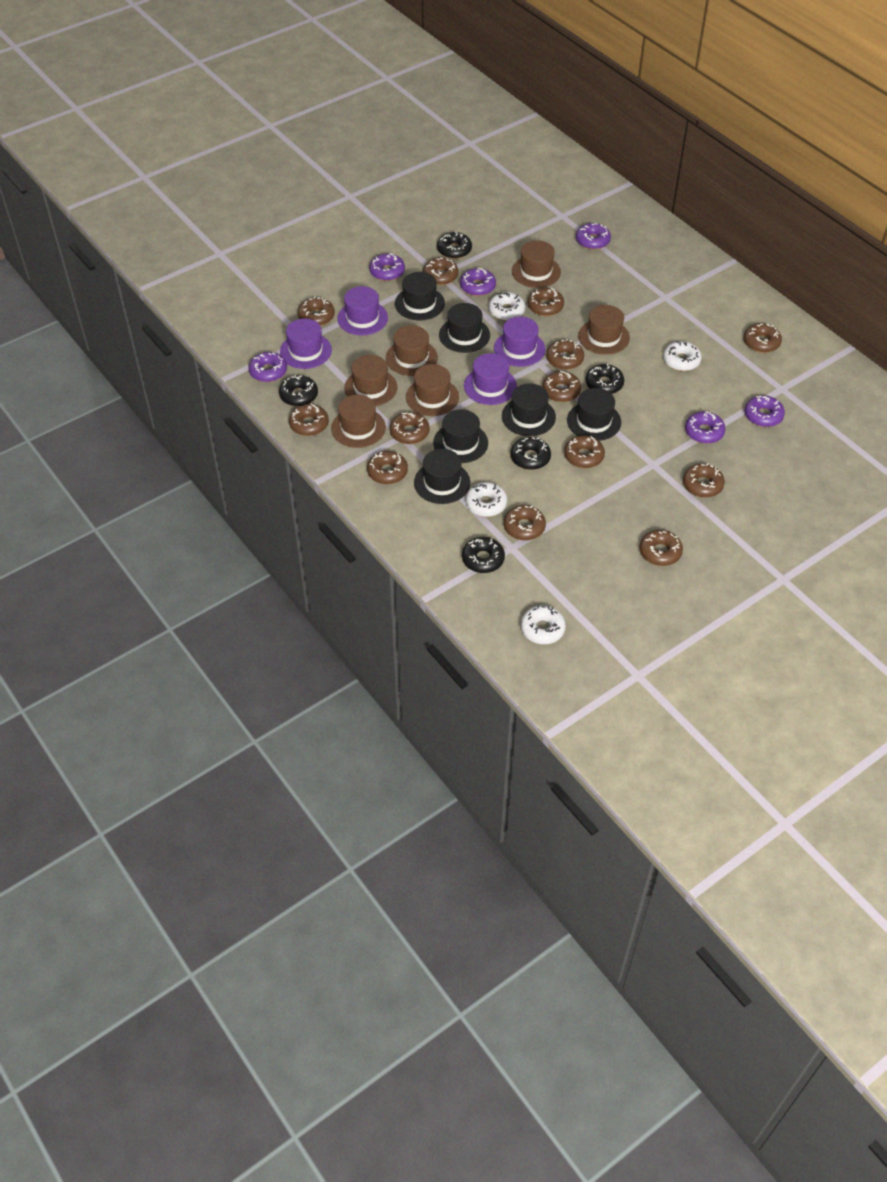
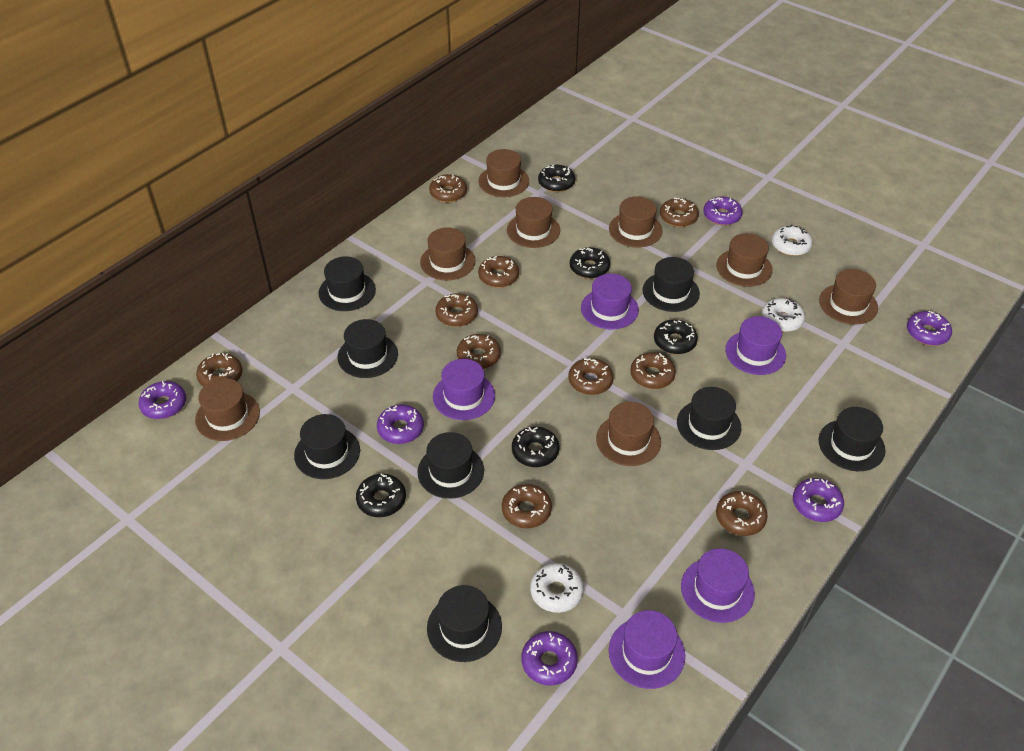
black hat: 6 -> 8
brown donut: 13 -> 10
brown hat: 6 -> 8
purple hat: 4 -> 5
white donut: 4 -> 3

